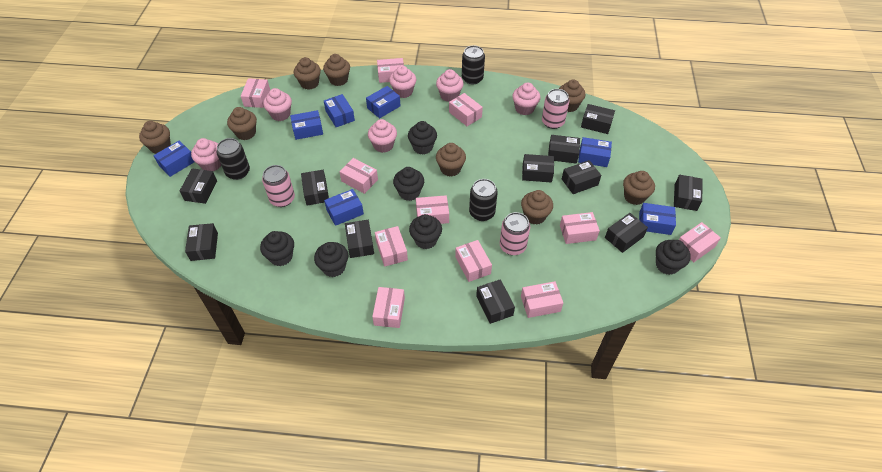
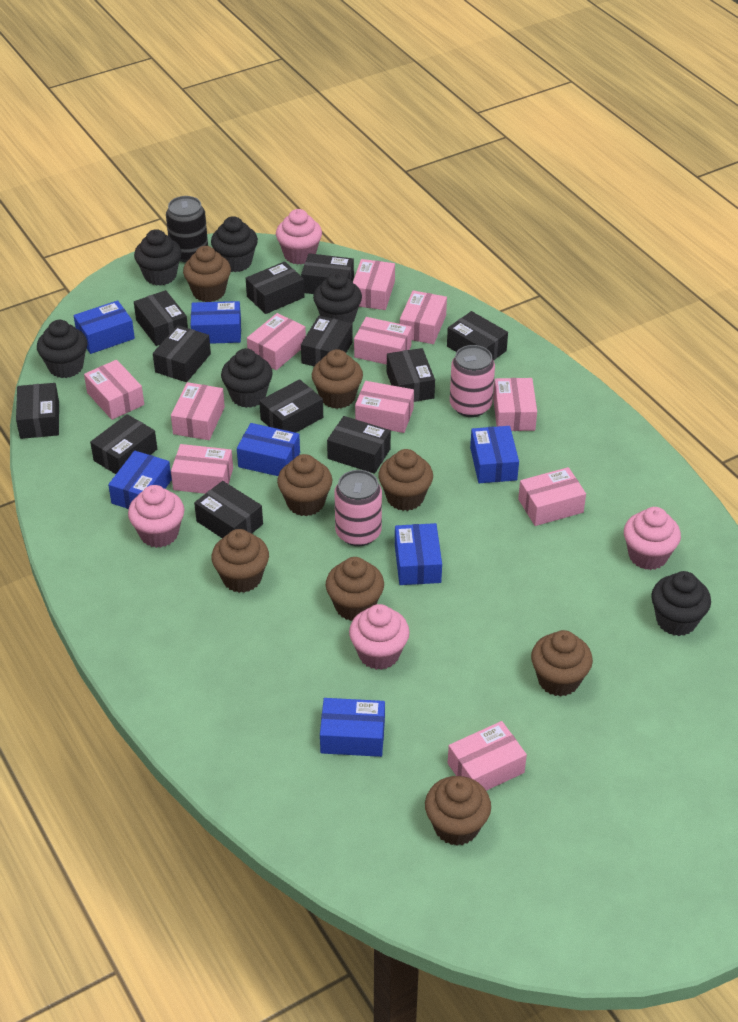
black box: 11 -> 12
black can: 3 -> 1
pink can: 3 -> 2
pink cupcake: 6 -> 4

